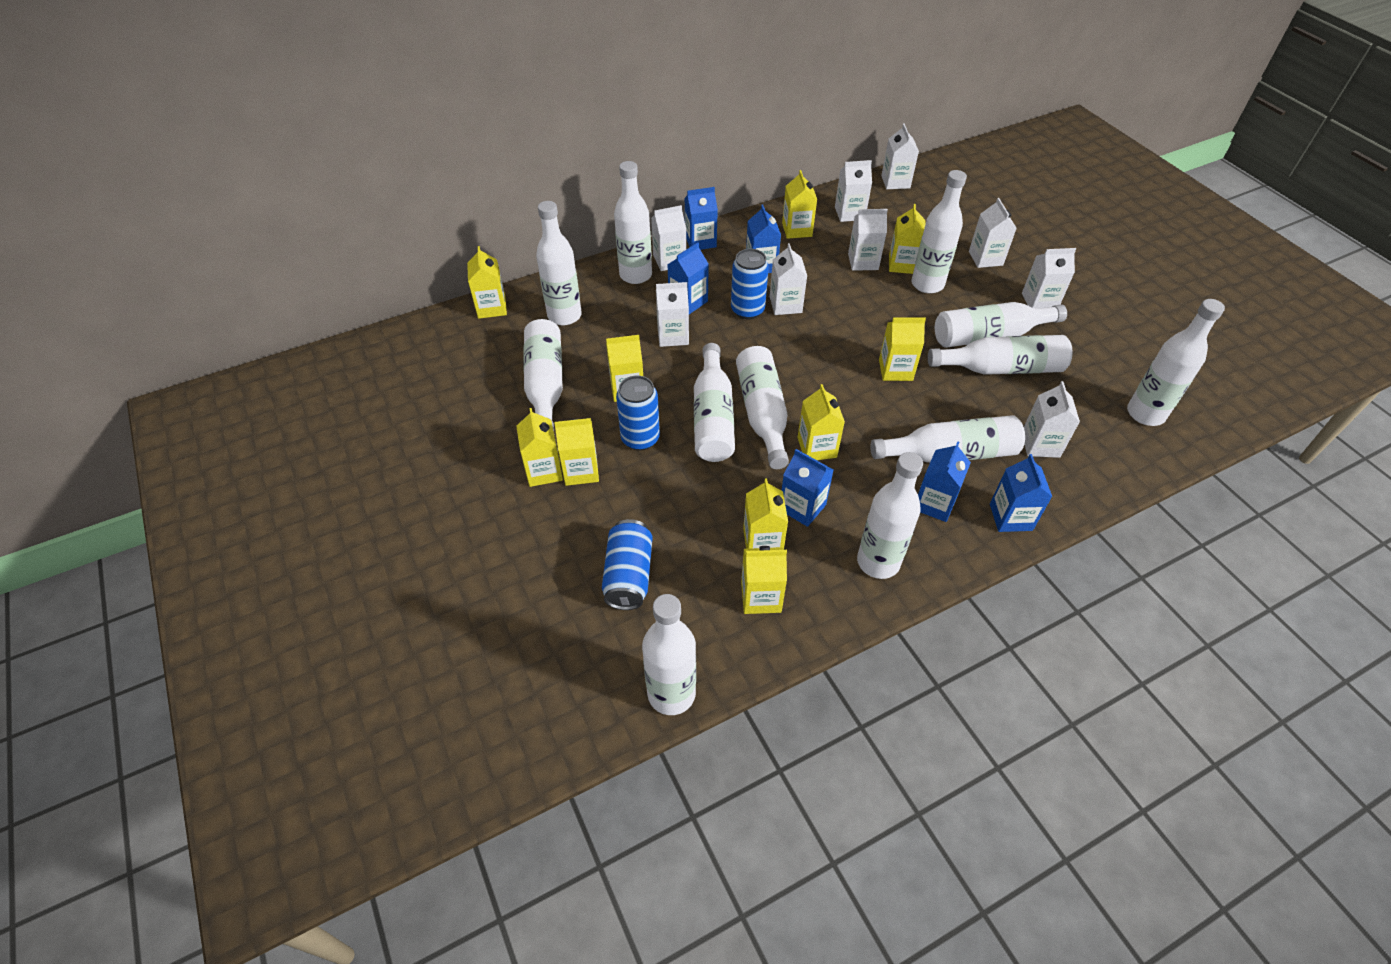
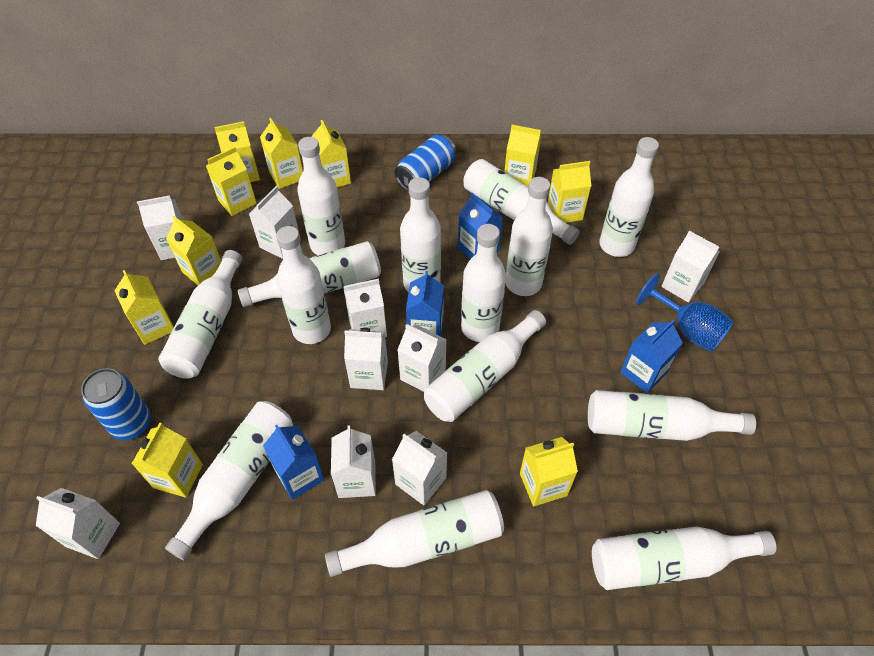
blue can: 3 -> 2
blue carton: 6 -> 4
blue goblet: 0 -> 1
white bottle: 12 -> 14

